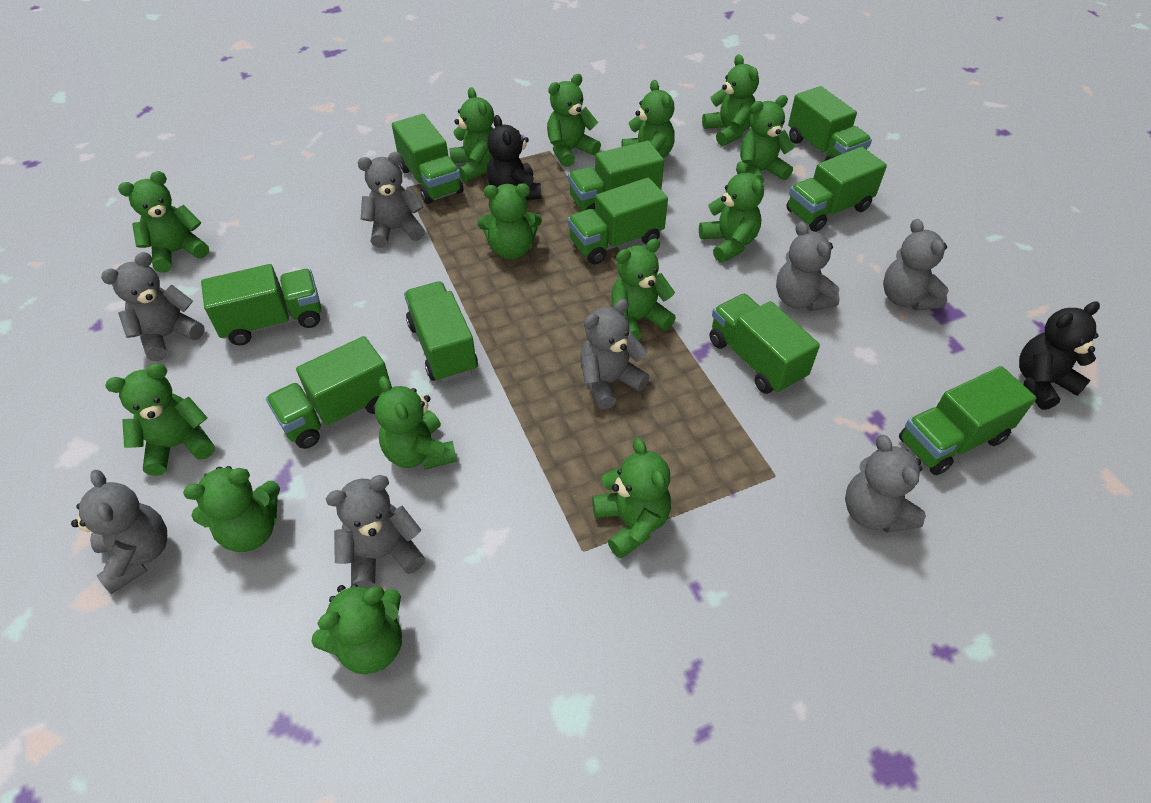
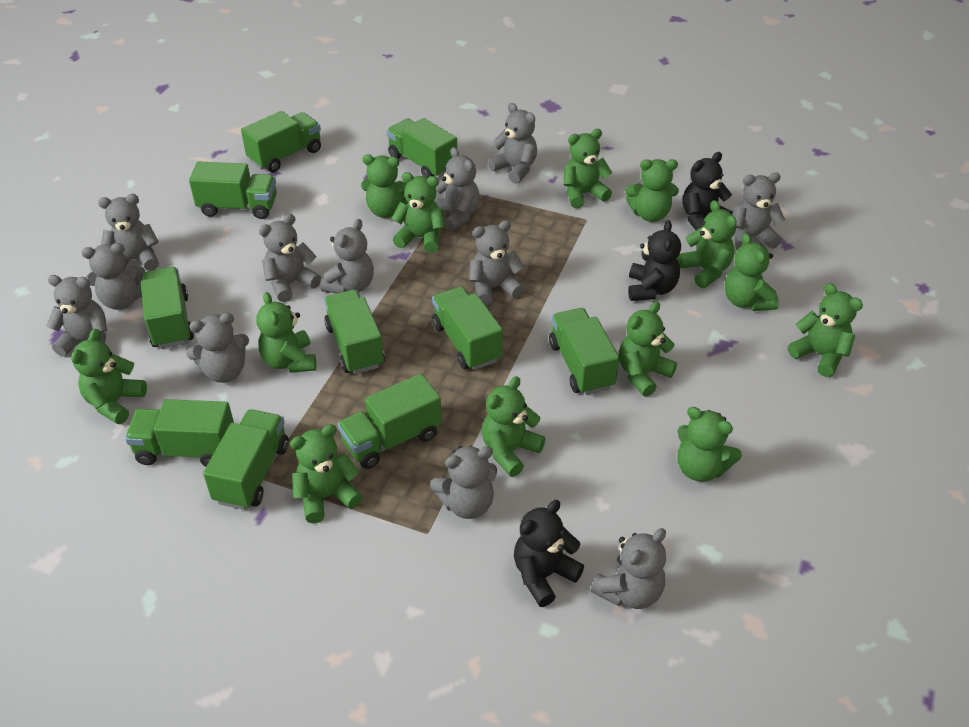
black teddy bear: 2 -> 3
green teddy bear: 14 -> 13
grey teddy bear: 8 -> 12

